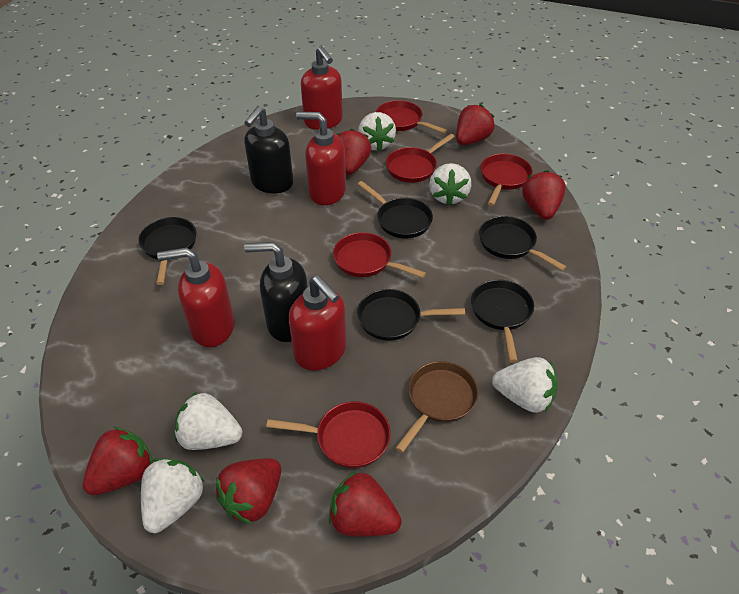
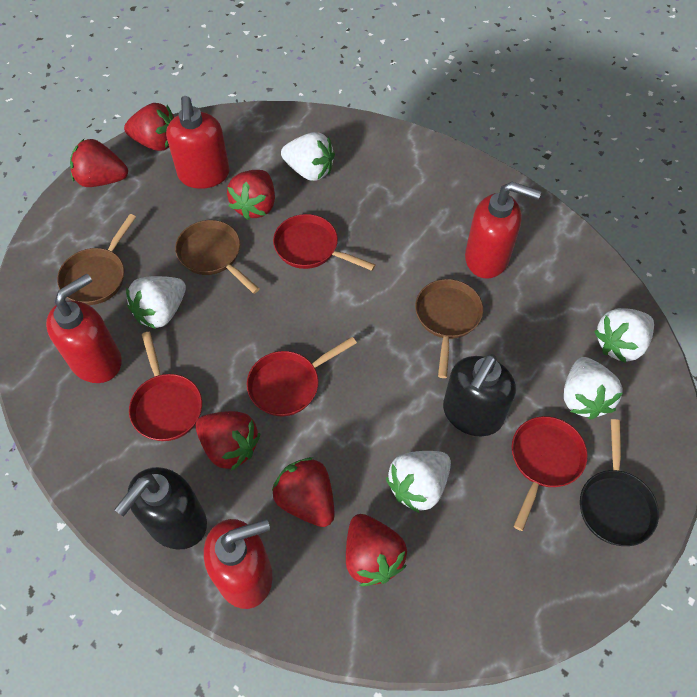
black pan: 5 -> 1
brown pan: 1 -> 3
red pan: 5 -> 4

